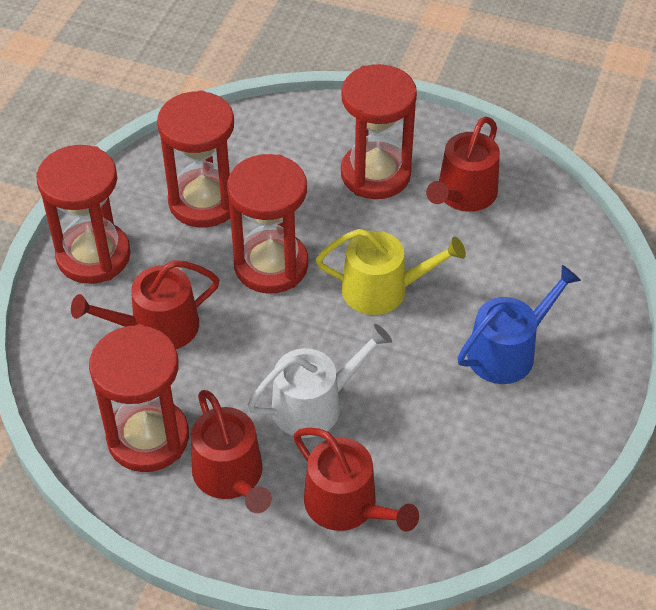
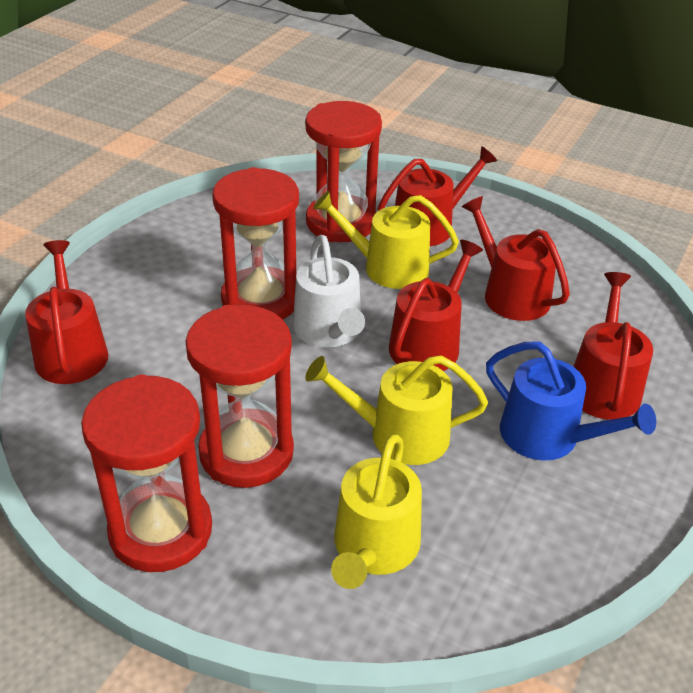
red hourglass: 5 -> 4
red watering can: 4 -> 5
yellow watering can: 1 -> 3

